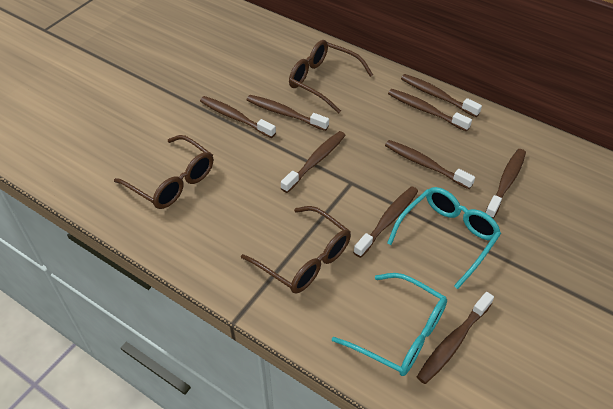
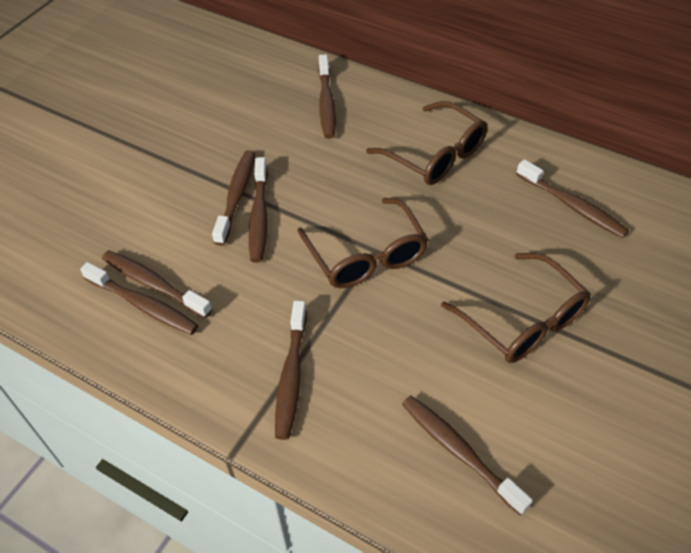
brown toothbrush: 9 -> 8
turquoise glasses: 2 -> 0

